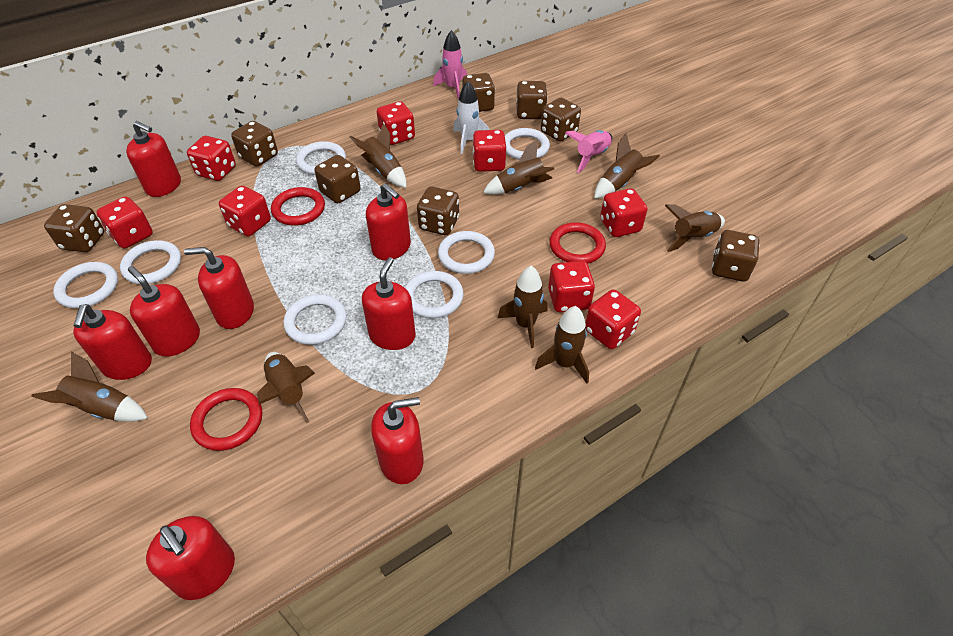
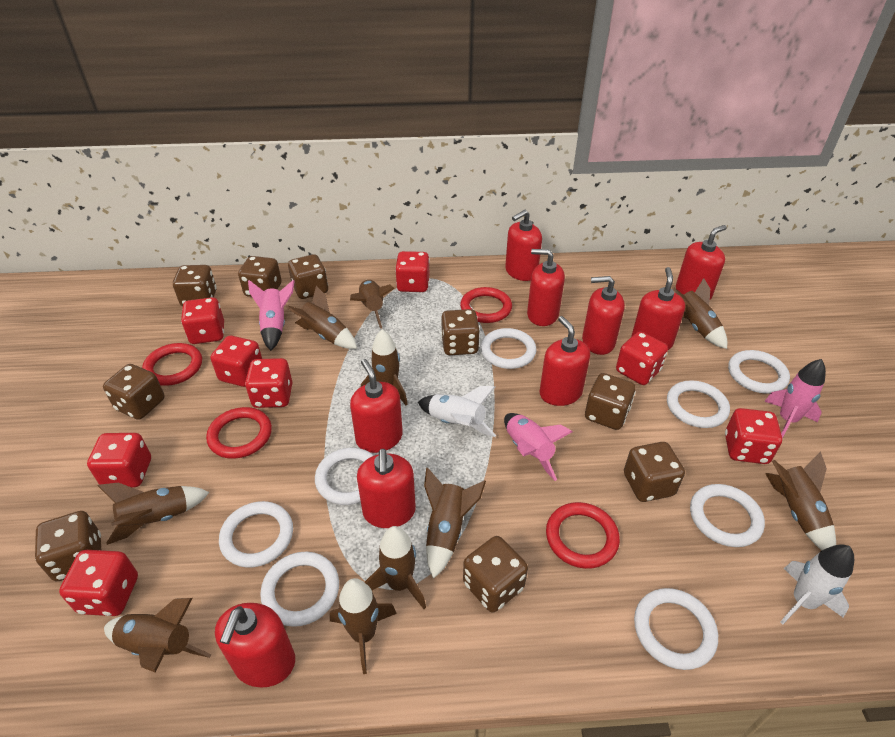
brown dice: 8 -> 9
brown rocket: 8 -> 10
pink rocket: 2 -> 3
red ring: 3 -> 4
red soap dispenser: 8 -> 9
white ring: 7 -> 8
white rocket: 1 -> 2

